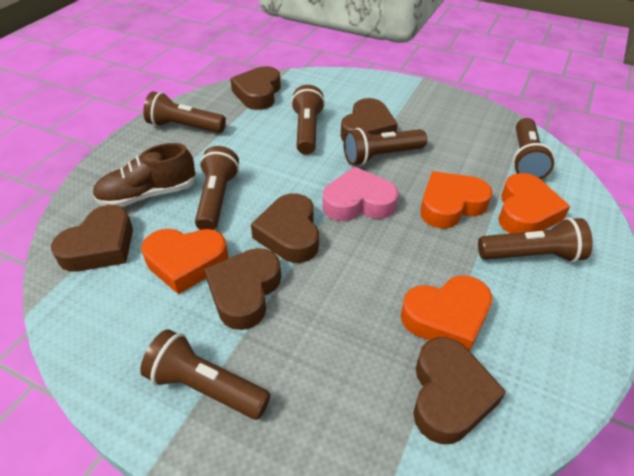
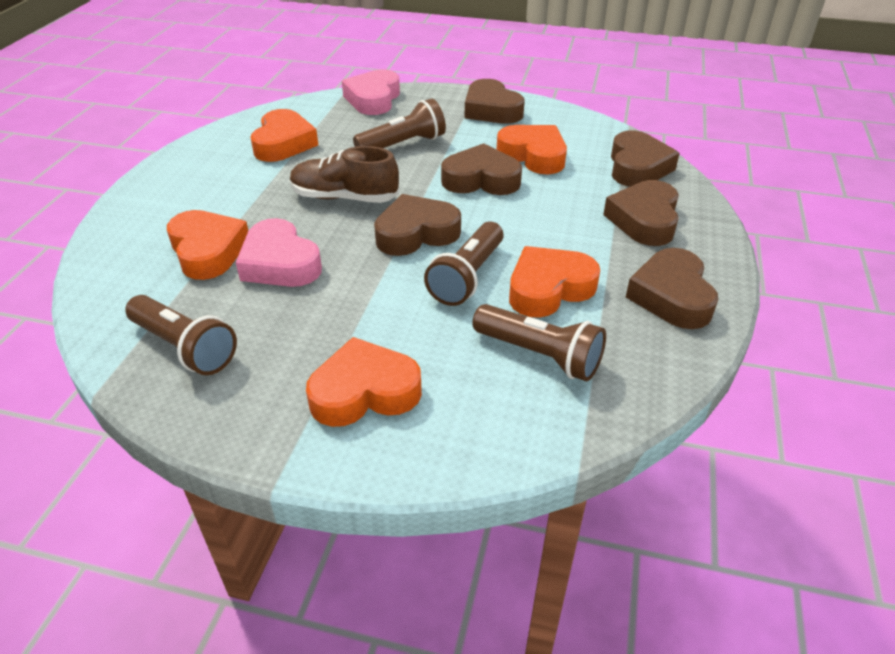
brown flashlight: 7 -> 4
orange heart: 4 -> 5
pink heart: 1 -> 2

